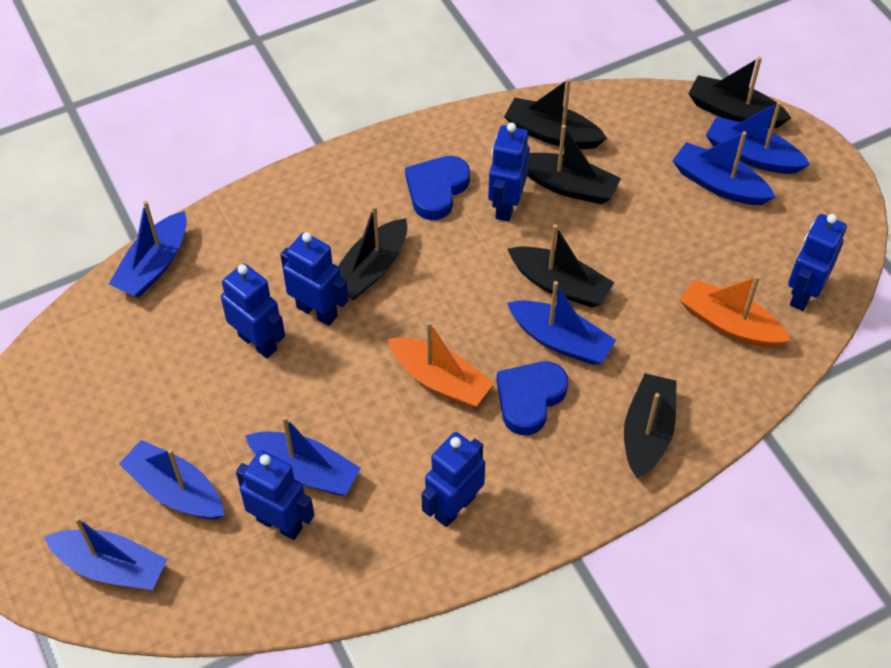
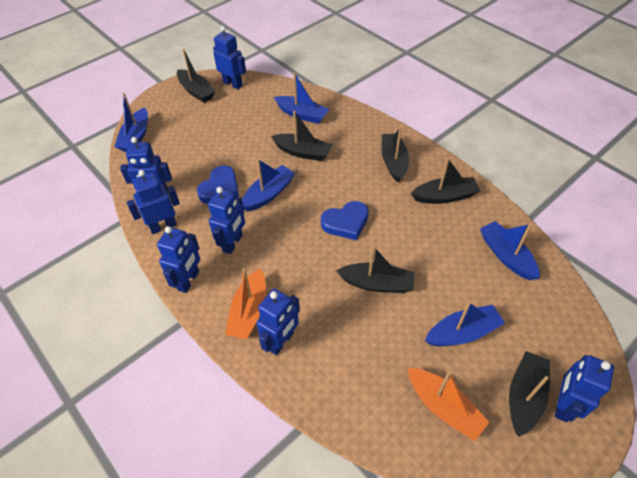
blue boat: 7 -> 5
blue robot: 6 -> 7

